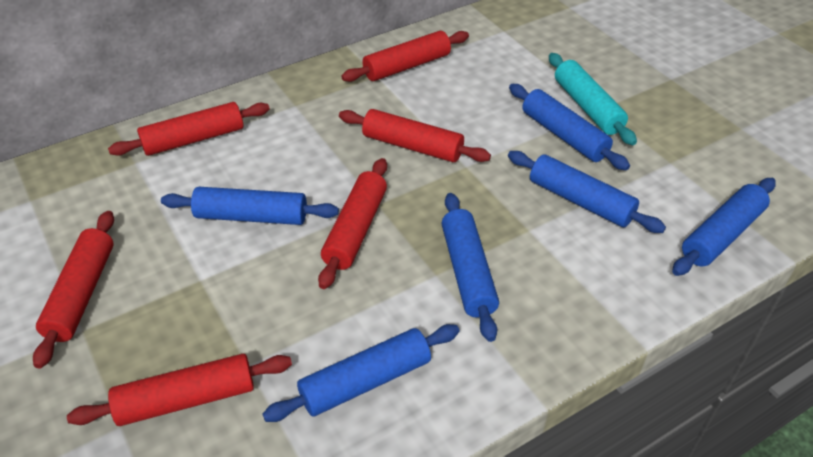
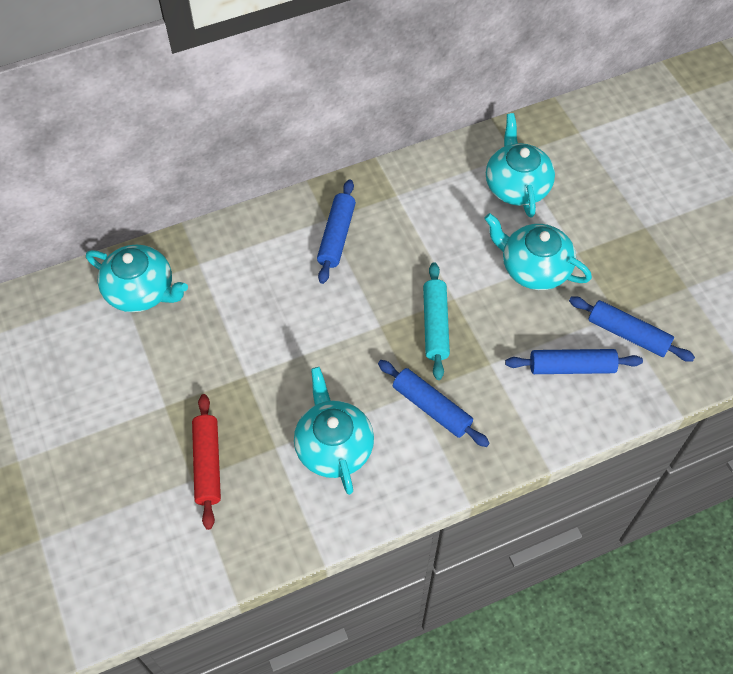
blue rolling pin: 6 -> 4
red rolling pin: 6 -> 1
turquoise teapot: 0 -> 4

